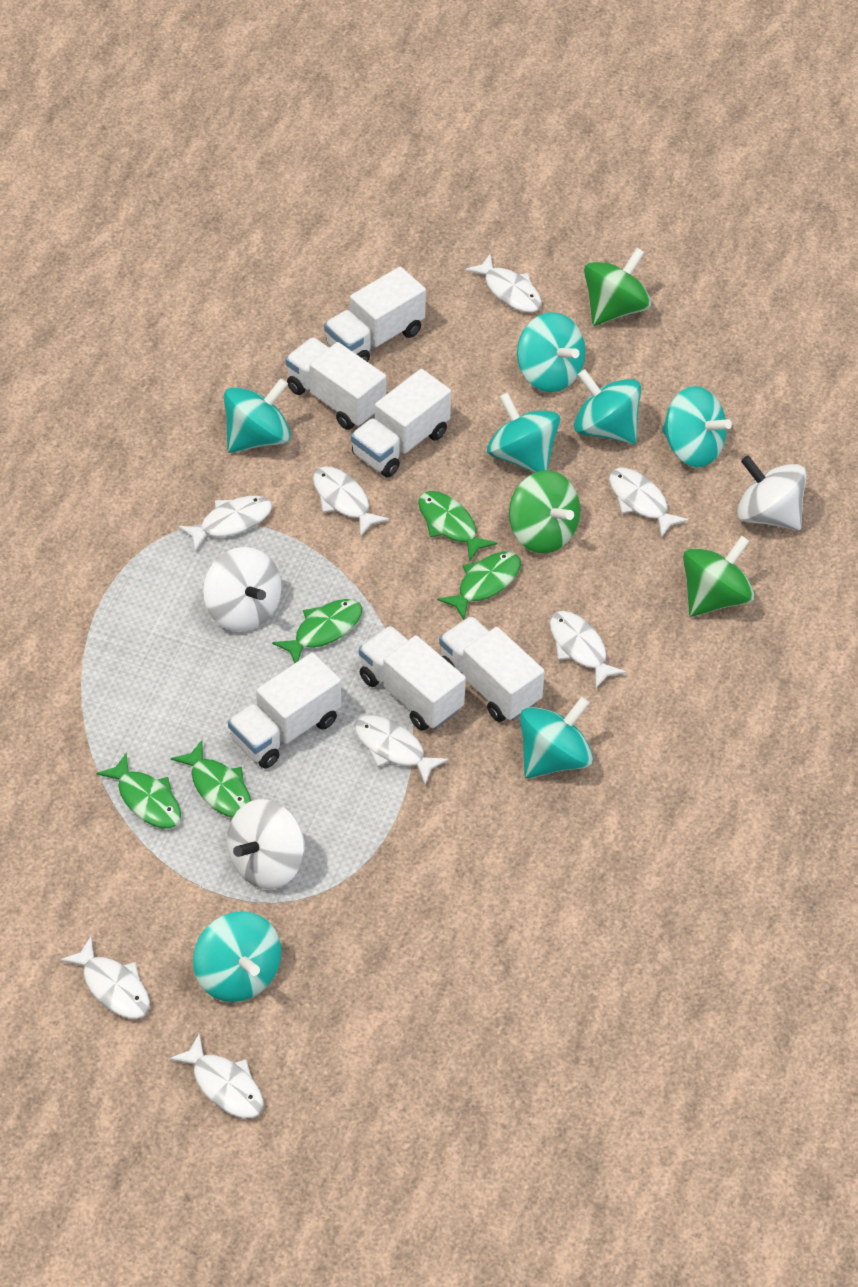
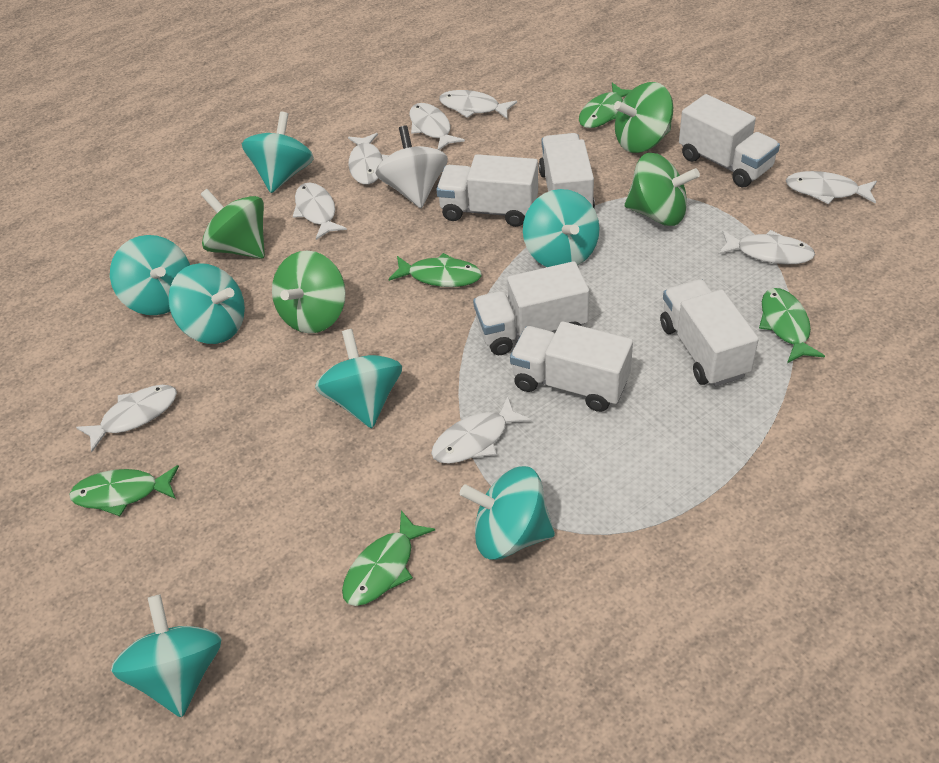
green spinning top: 3 -> 4
white spinning top: 3 -> 1

